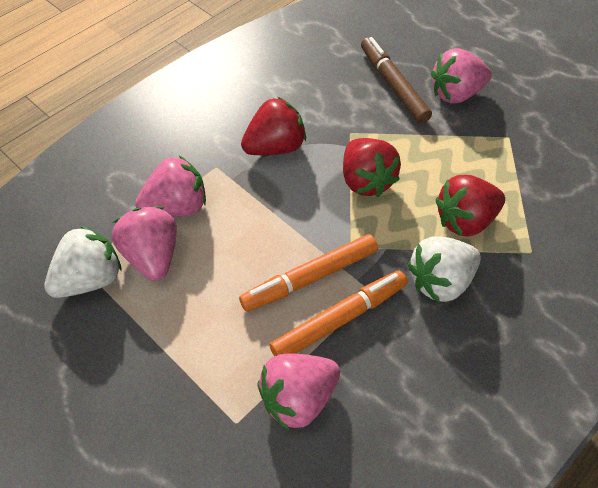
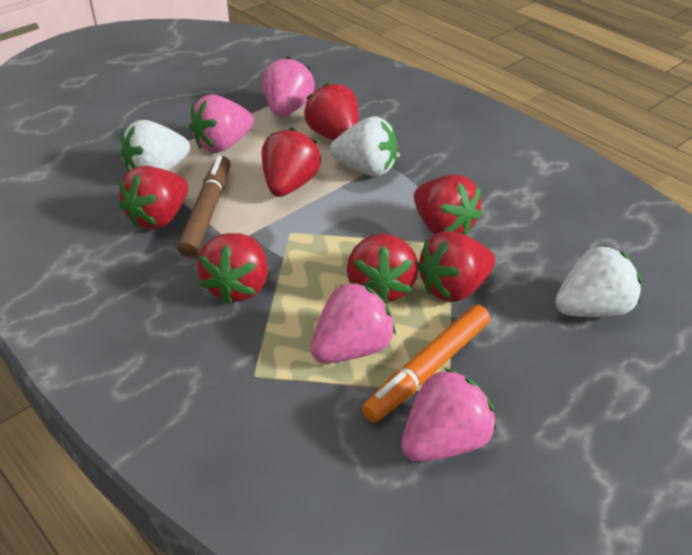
orange marker: 2 -> 1
red strawberry: 3 -> 7
white strawberry: 2 -> 3

